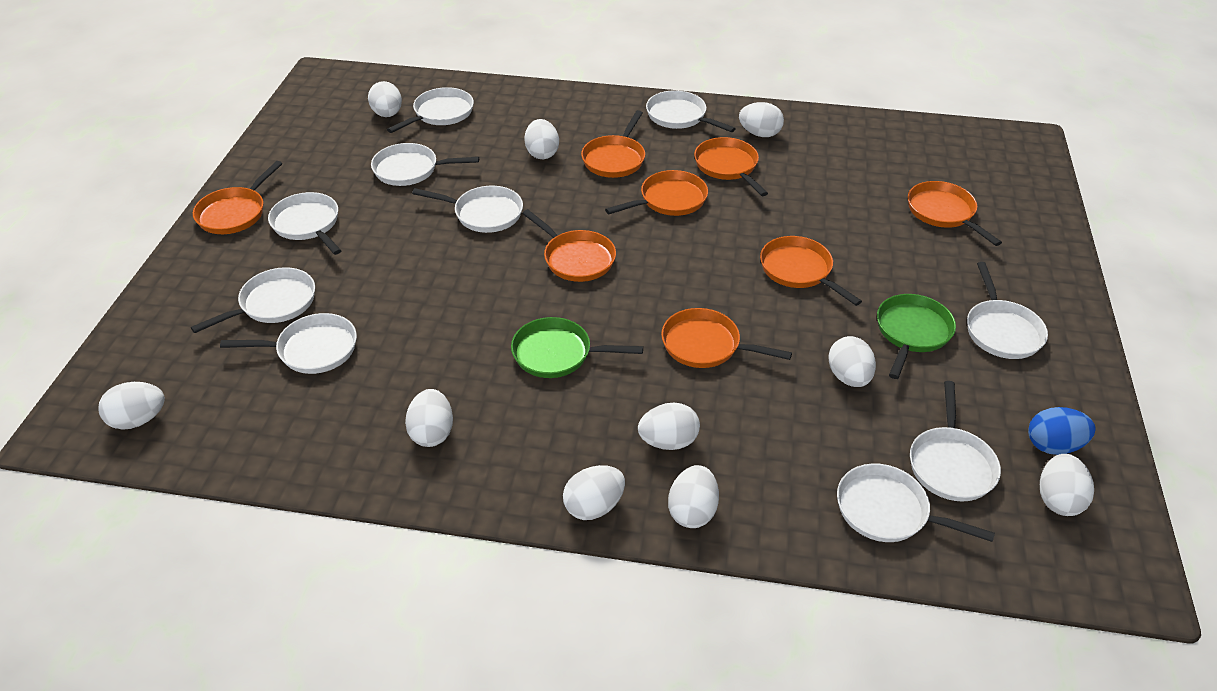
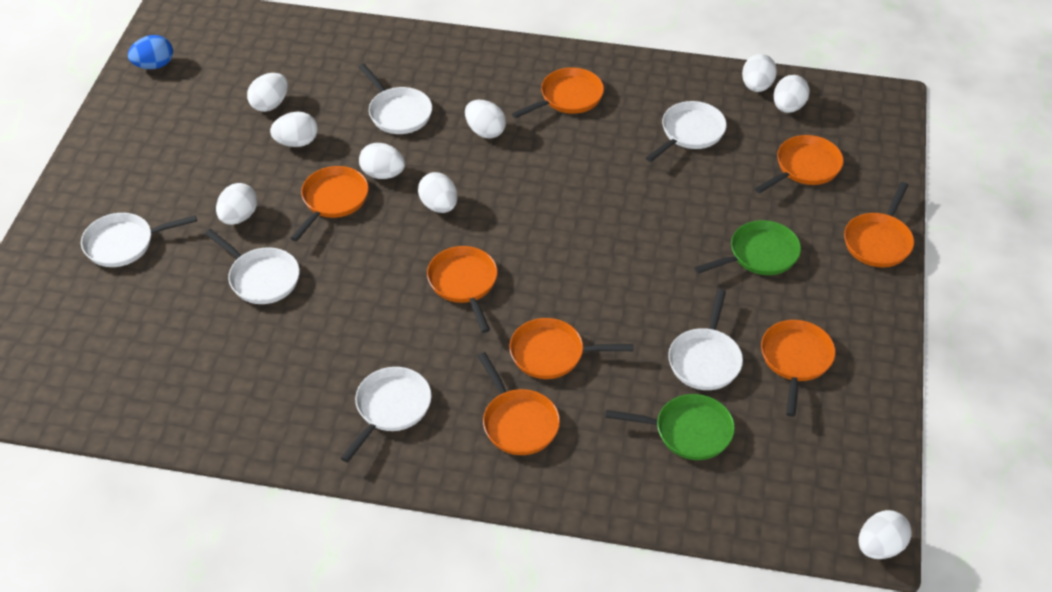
white egg: 10 -> 9
white pan: 10 -> 6

